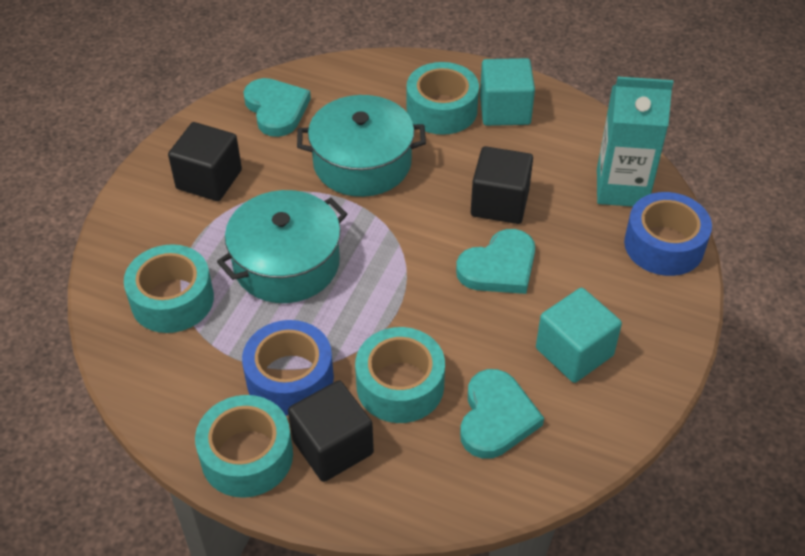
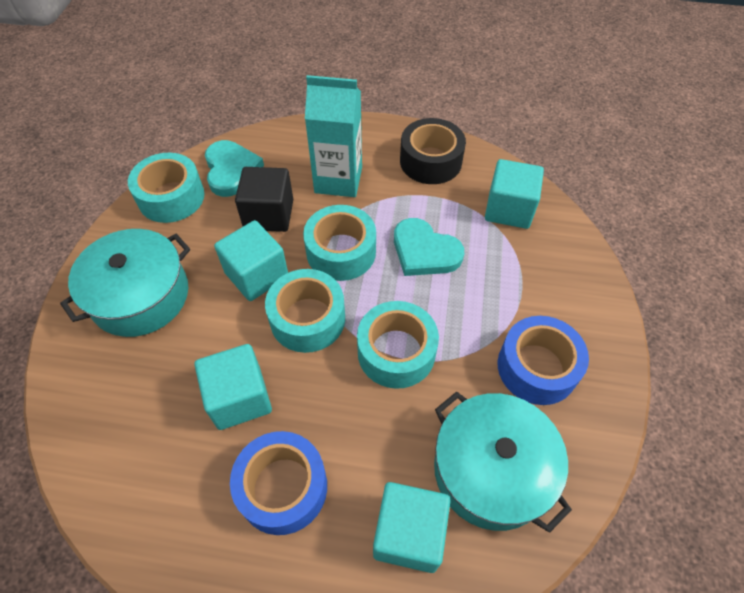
black cube: 3 -> 1
black tape: 0 -> 1
turquoise cube: 2 -> 4
turquoise heart: 3 -> 2

